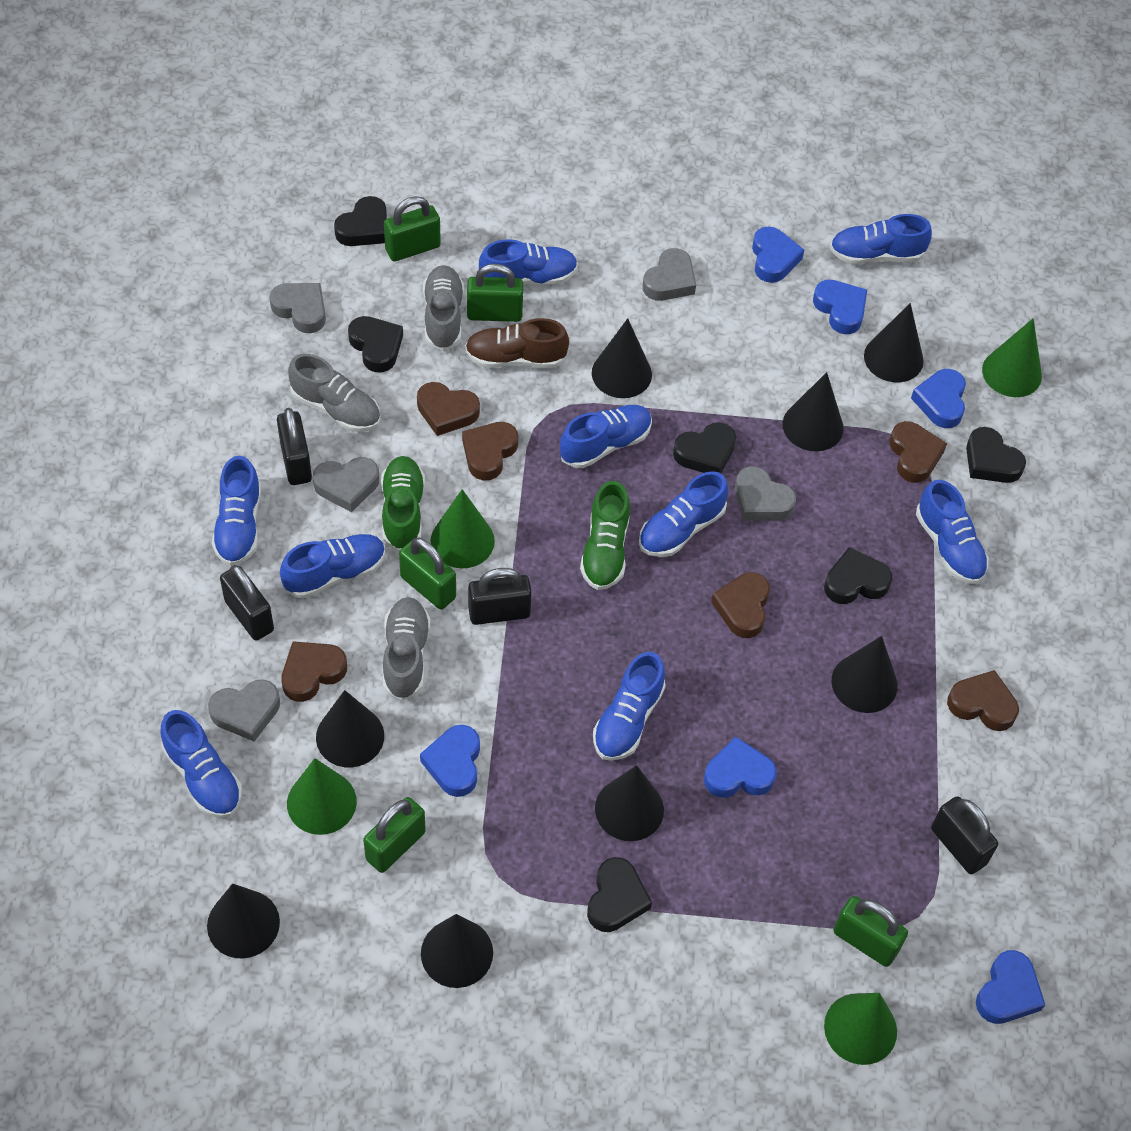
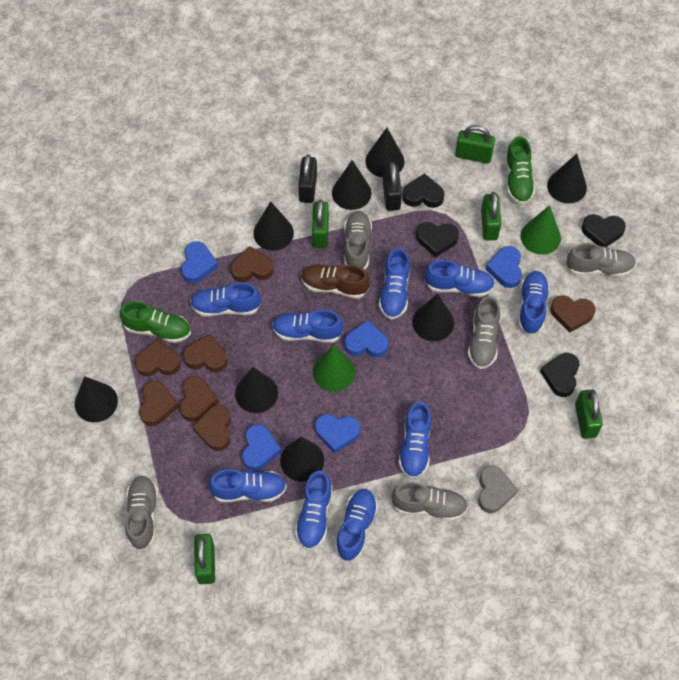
black heart: 6 -> 4
black padlock: 4 -> 2
blue heart: 6 -> 5
brown heart: 6 -> 7
green cone: 4 -> 2
grey heart: 5 -> 1
grey shoe: 3 -> 5

